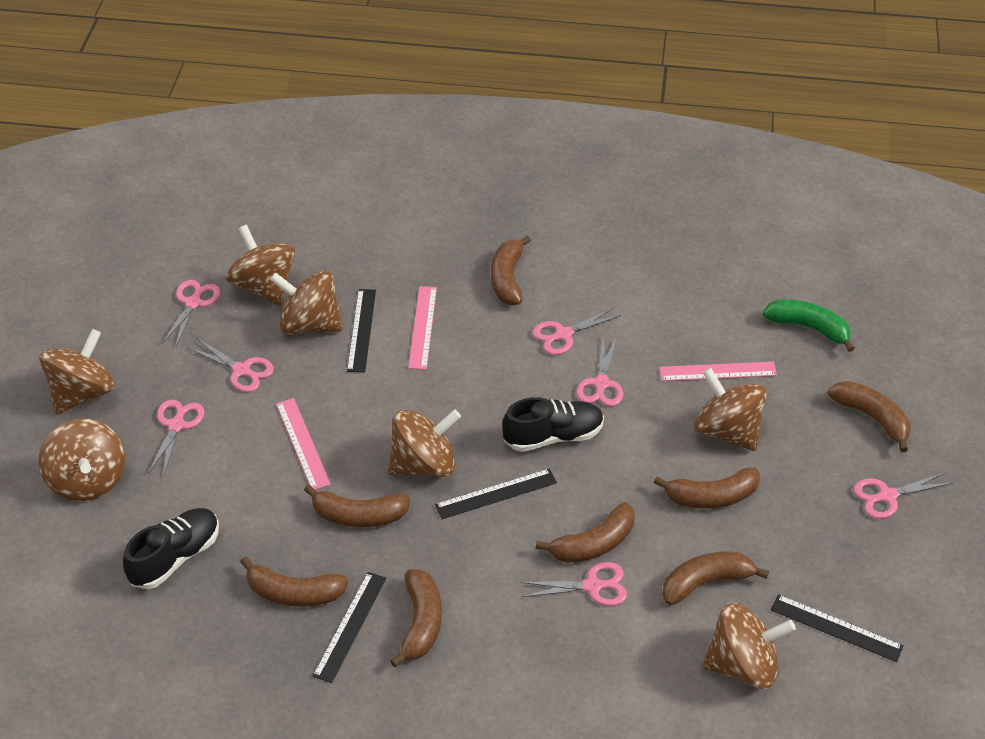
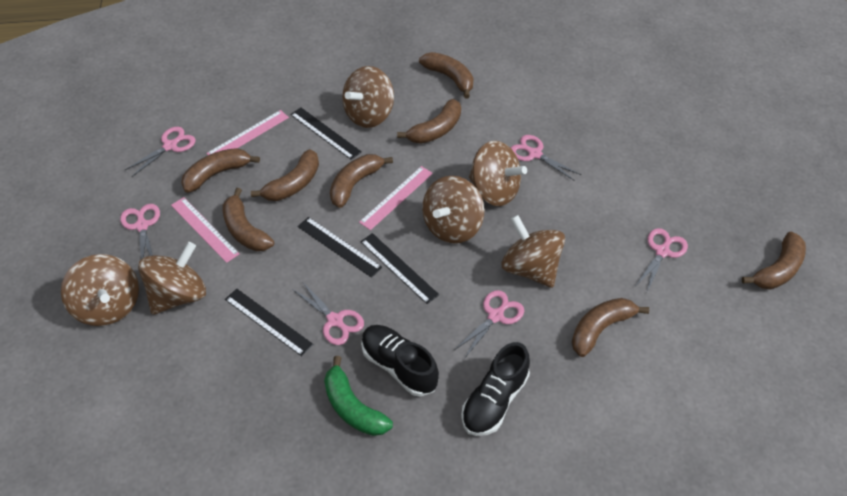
brown spinning top: 7 -> 6
pink scissors: 7 -> 6

